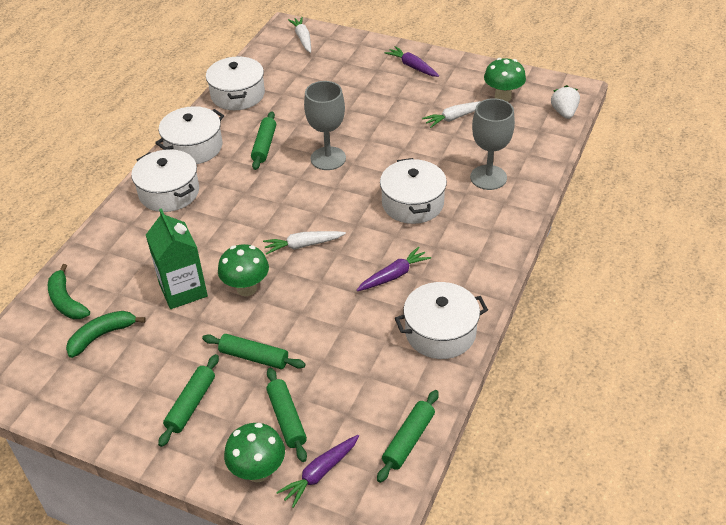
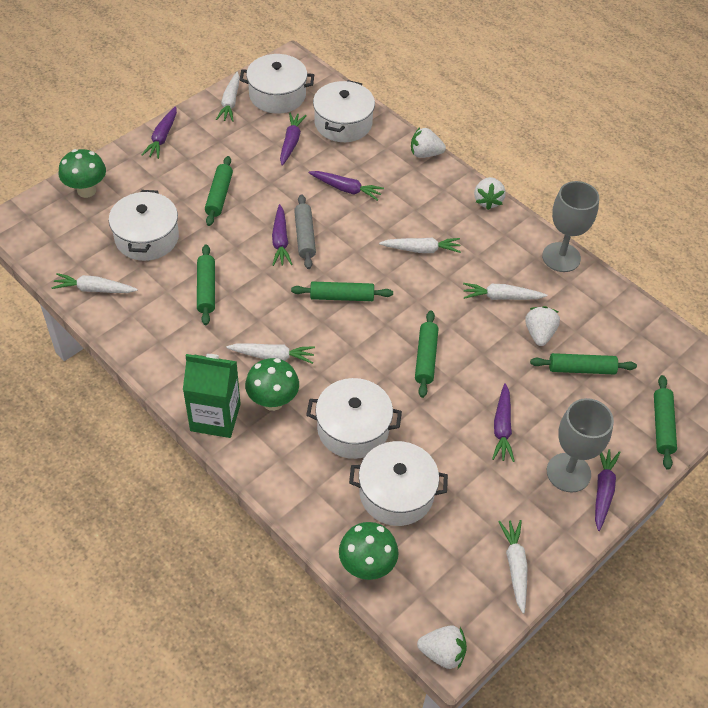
green banana: 2 -> 0
green rolling pin: 5 -> 6
grey rolling pin: 0 -> 1
purple carrot: 3 -> 6
white carrot: 3 -> 6
white strawberry: 1 -> 4

